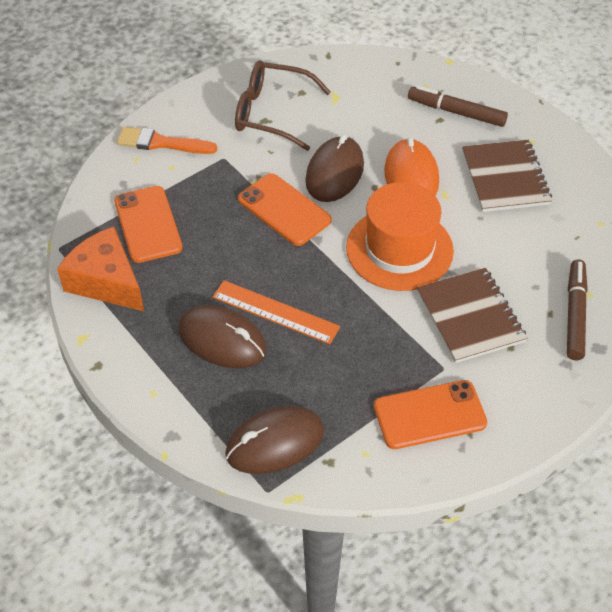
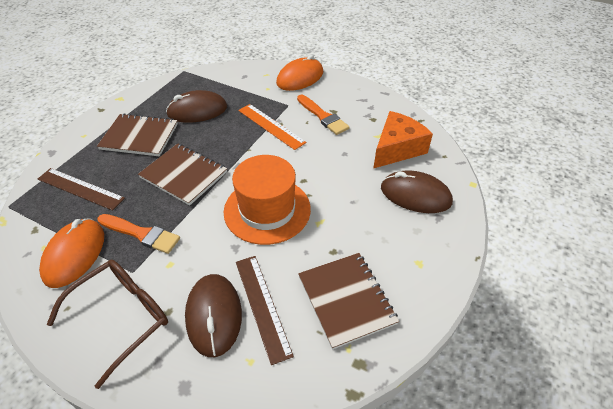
brown marker: 2 -> 0
brown notebook: 2 -> 3
brown ruler: 0 -> 2
orange brush: 1 -> 2
orange mouse: 1 -> 2
orange phone: 3 -> 0

